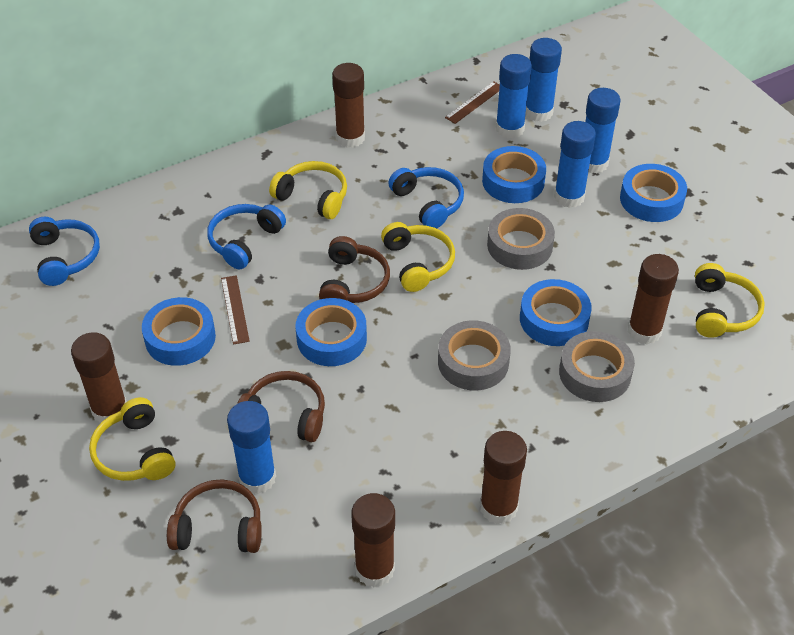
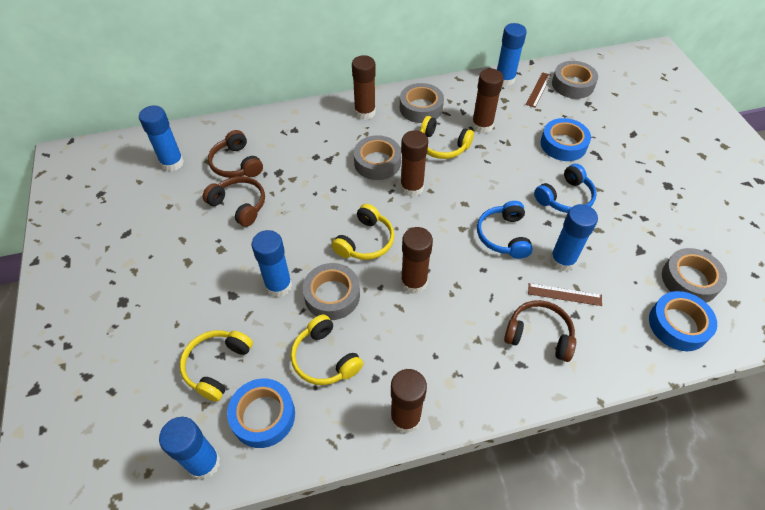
blue headphones: 3 -> 2
blue tape: 5 -> 3
grey tape: 3 -> 5

